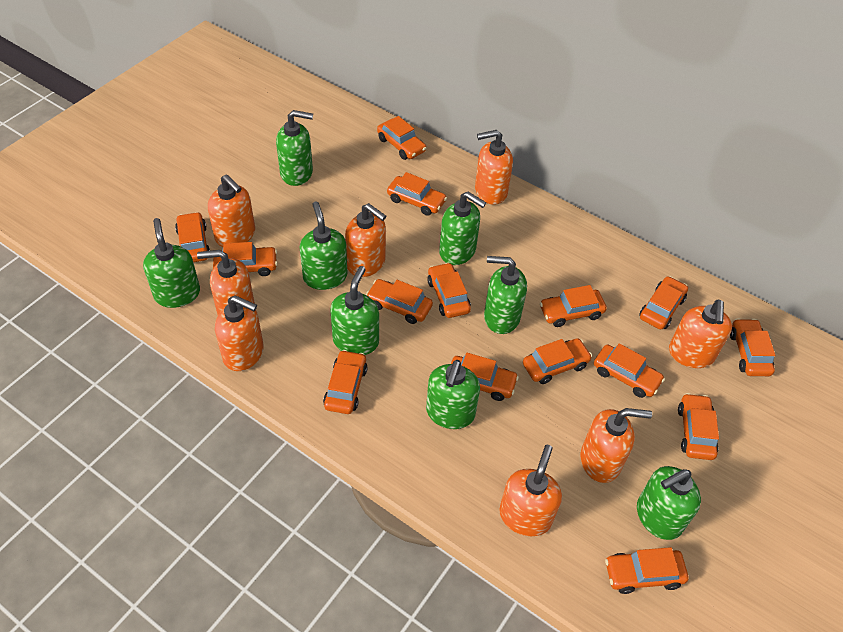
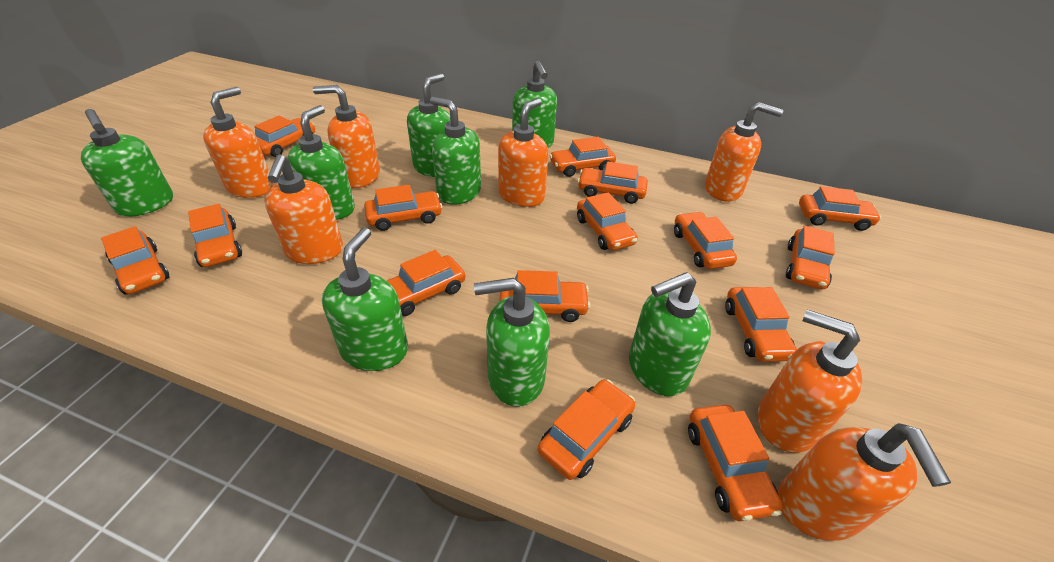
orange soap dispenser: 8 -> 7

